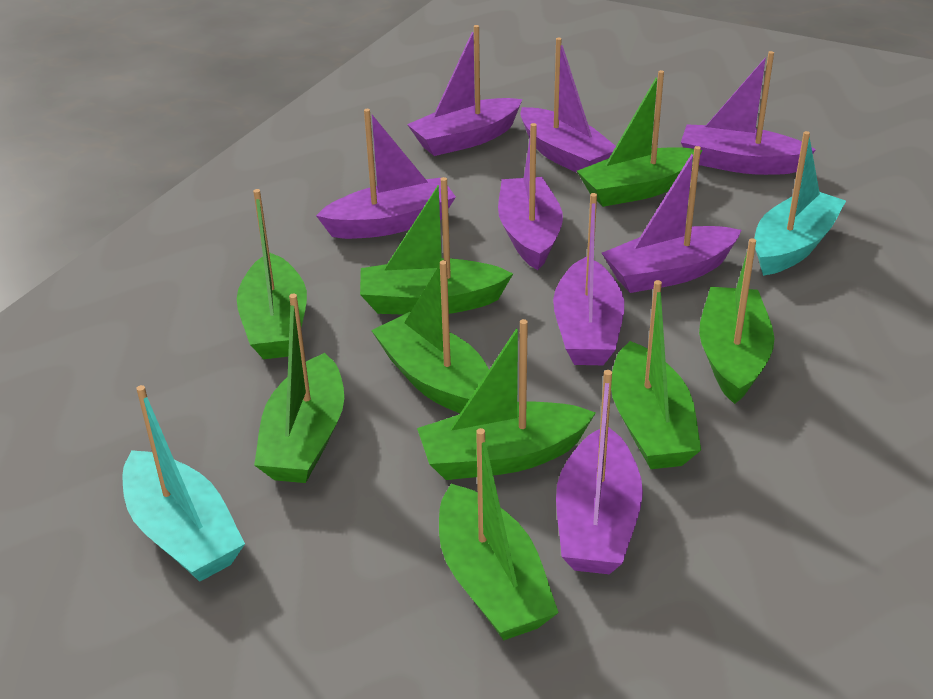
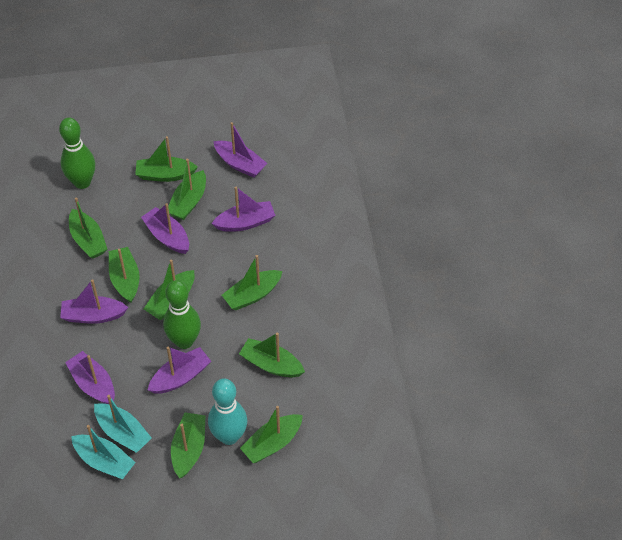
green bowling pin: 0 -> 2
purple boat: 8 -> 6
turquoise bowling pin: 0 -> 1

